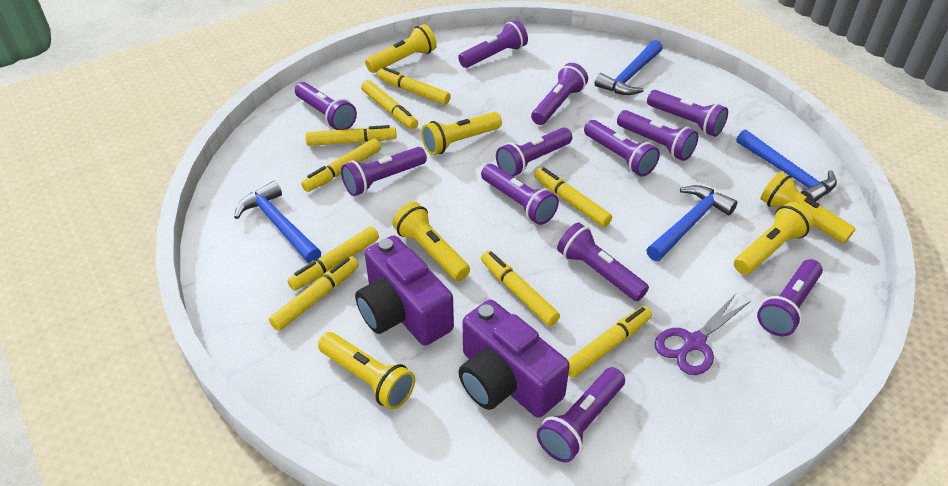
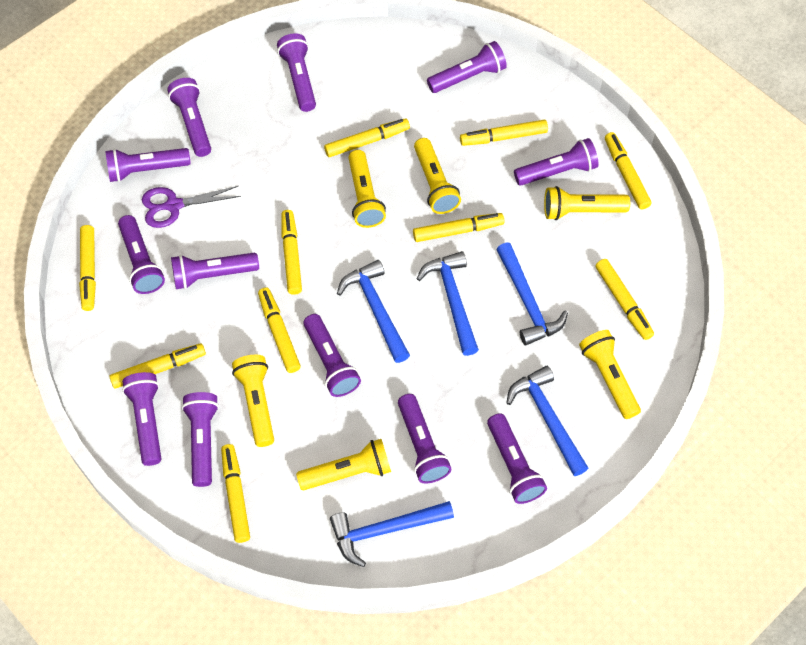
blue hammer: 4 -> 5
purple camera: 2 -> 0
yellow marker: 9 -> 10

